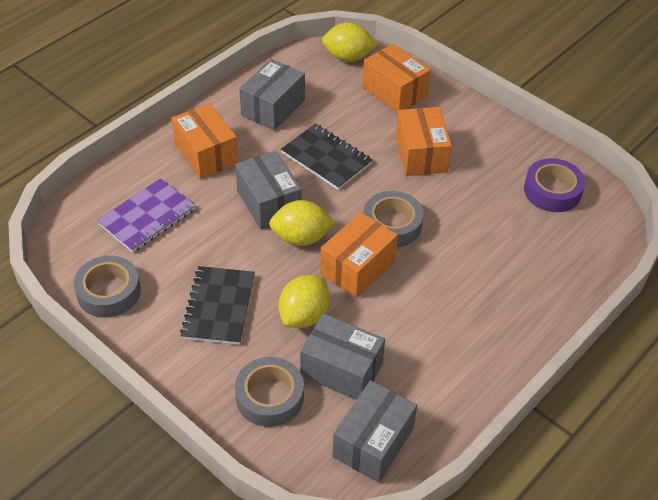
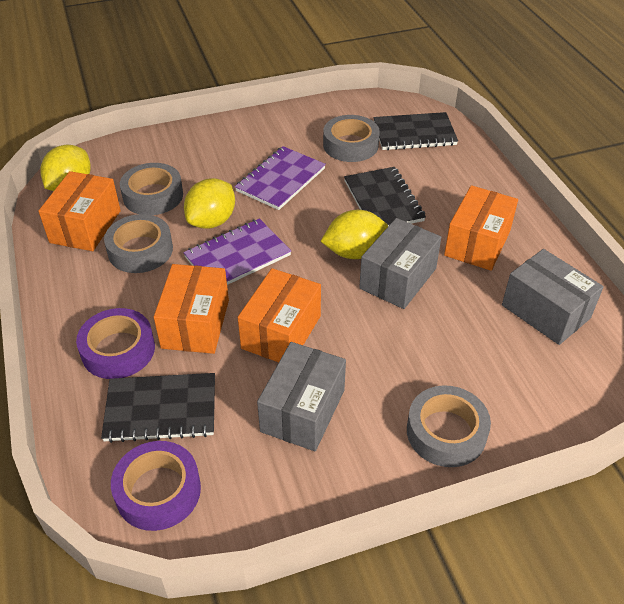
black notebook: 2 -> 3
grey box: 4 -> 3
grey tape: 3 -> 4
purple notebook: 1 -> 2
purple tape: 1 -> 2

